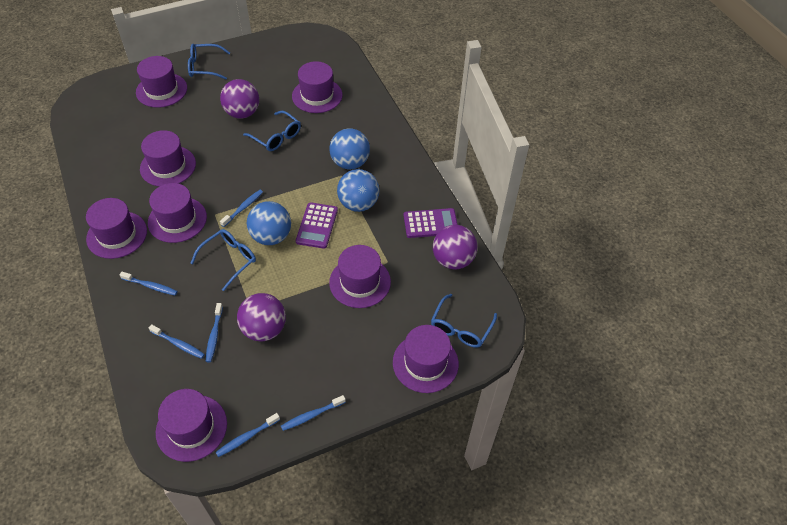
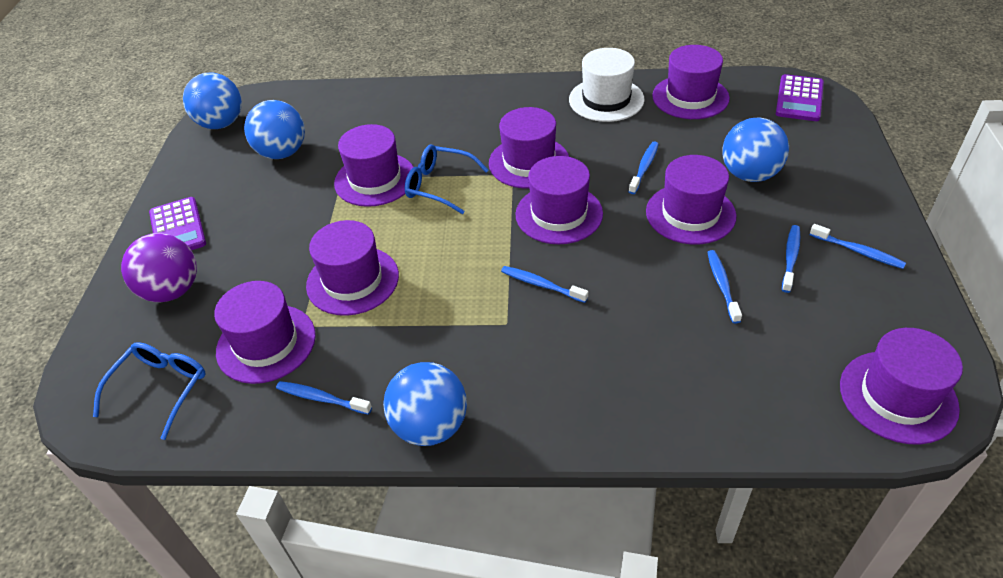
blue ball: 3 -> 4
blue glasses: 4 -> 2
purple ball: 3 -> 1
white hat: 0 -> 1

